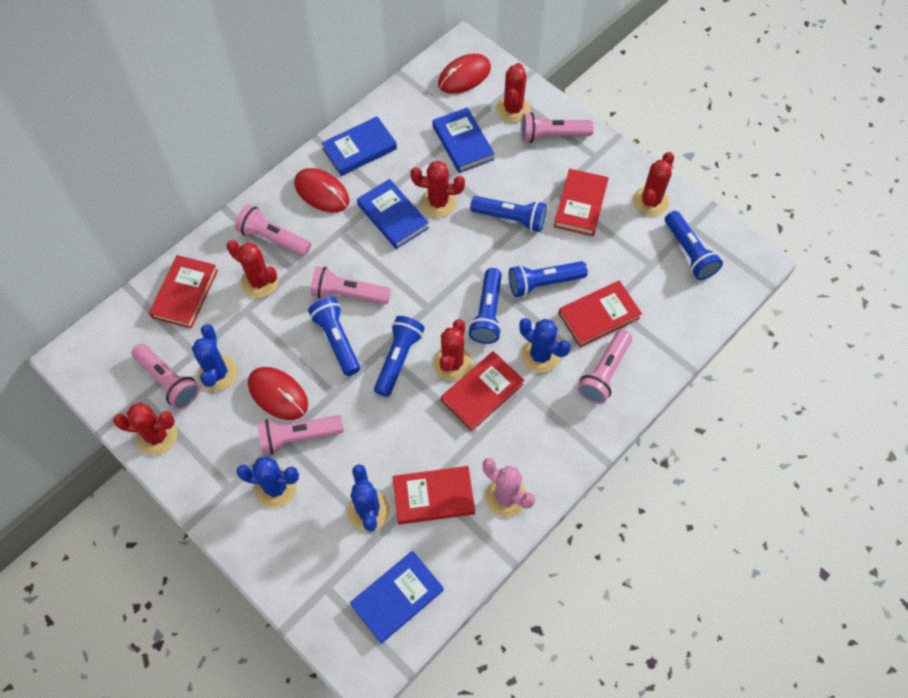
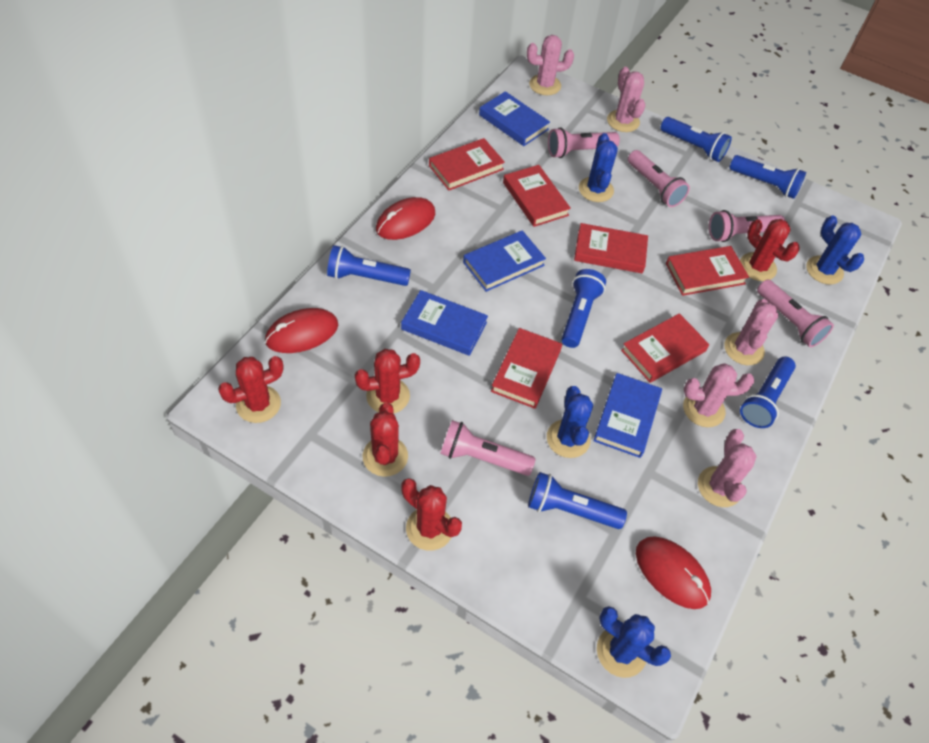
pink cactus: 1 -> 5
pink flashlight: 6 -> 5
red book: 5 -> 6
red cactus: 6 -> 5

